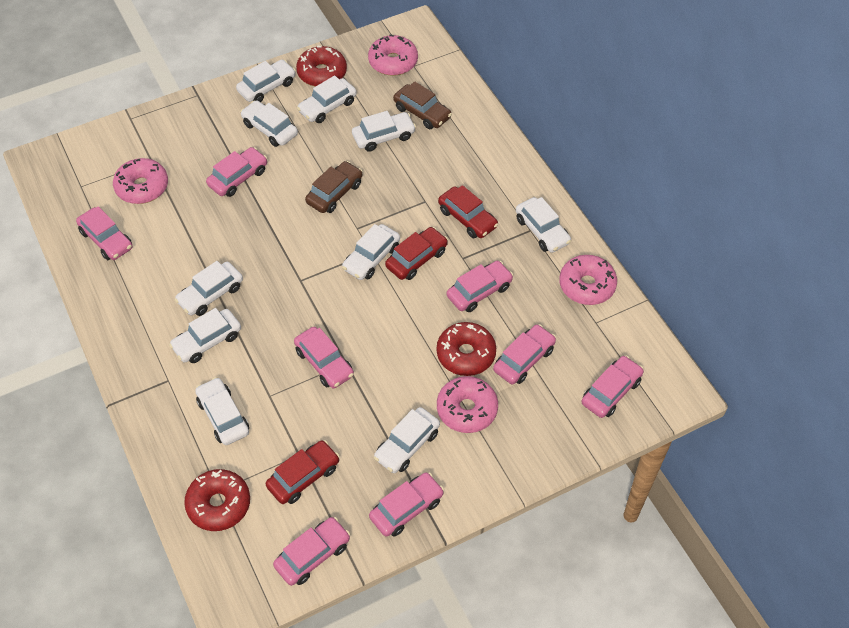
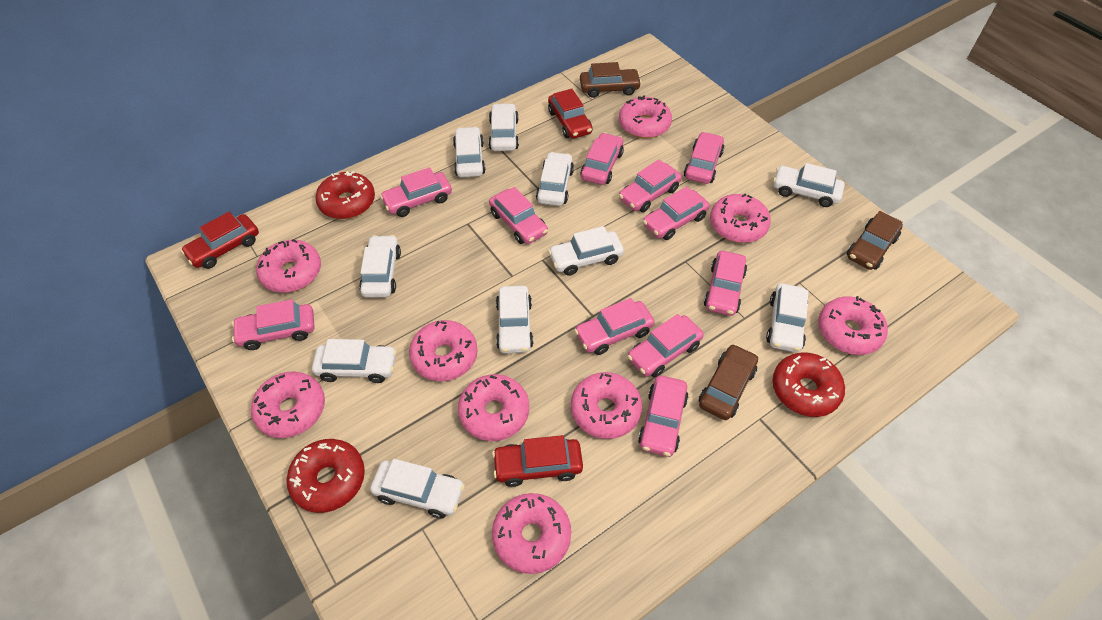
brown car: 2 -> 3
pink car: 8 -> 11
pink donut: 4 -> 9

